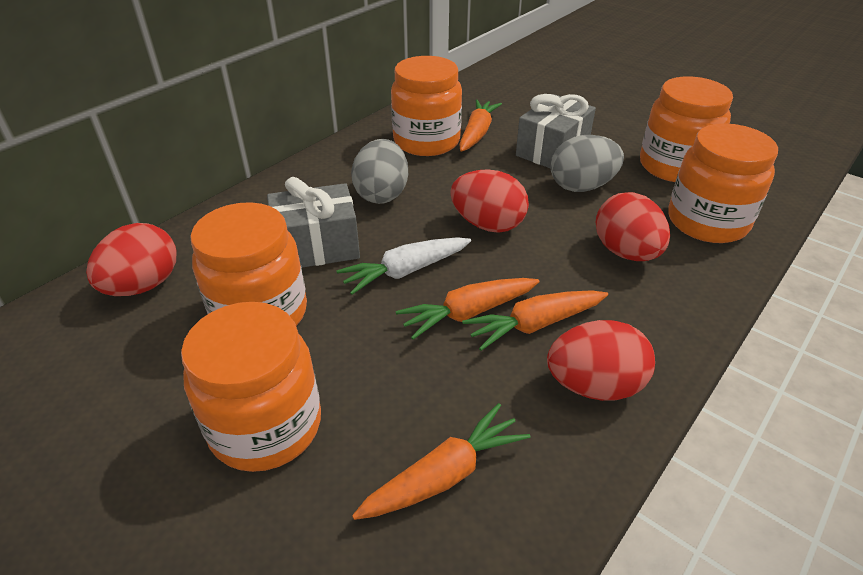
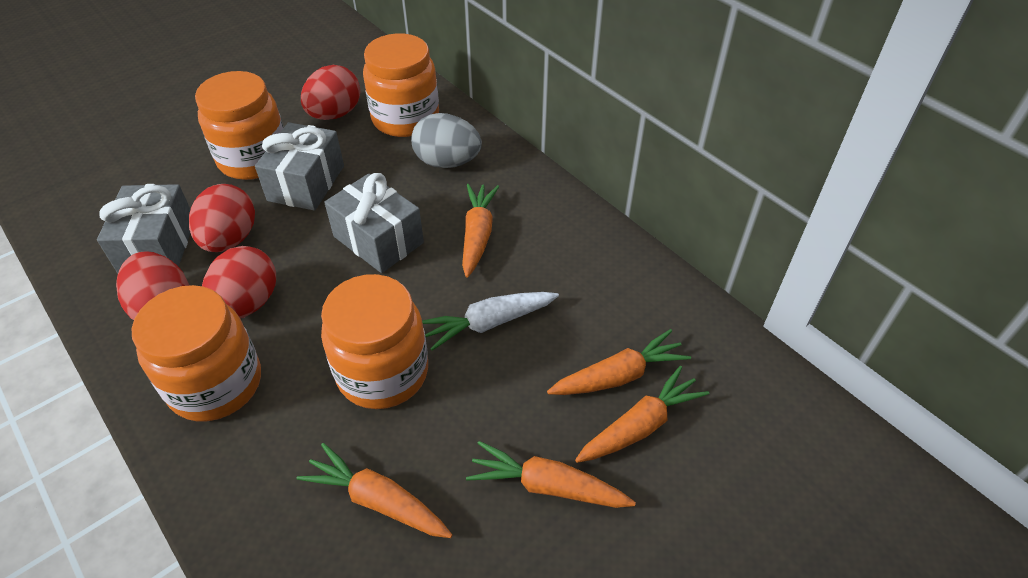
grey egg: 2 -> 1
grey gift: 2 -> 3
orange carrot: 4 -> 5
orange jar: 5 -> 4

